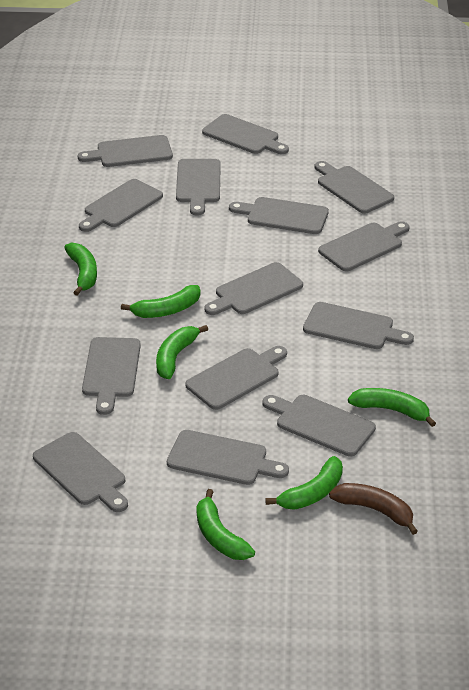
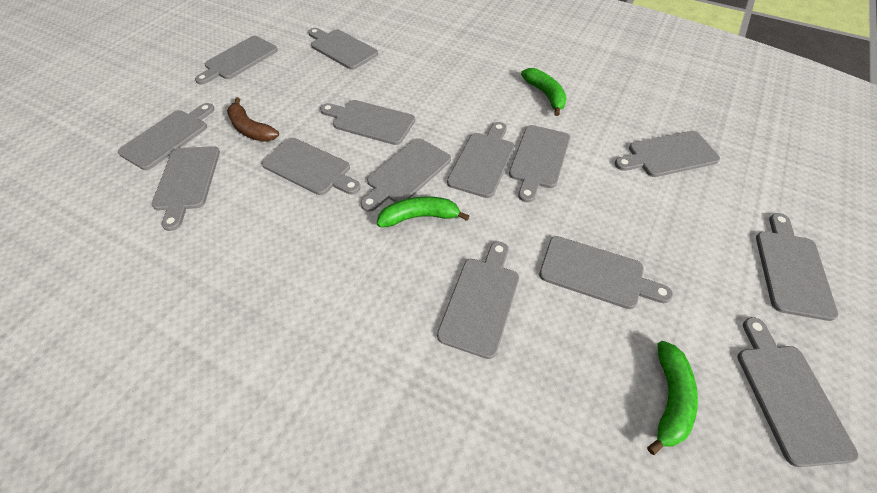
green banana: 6 -> 3

